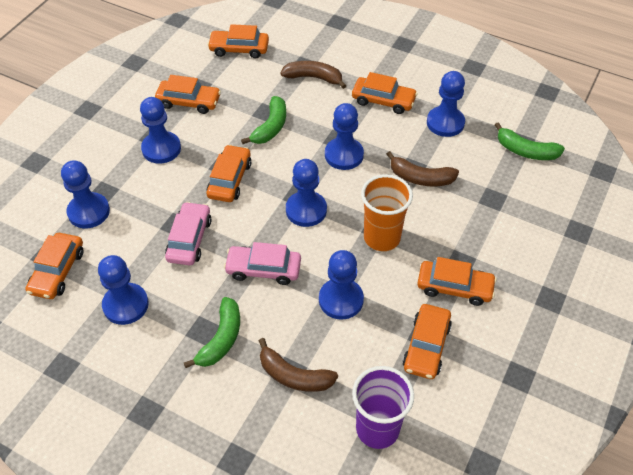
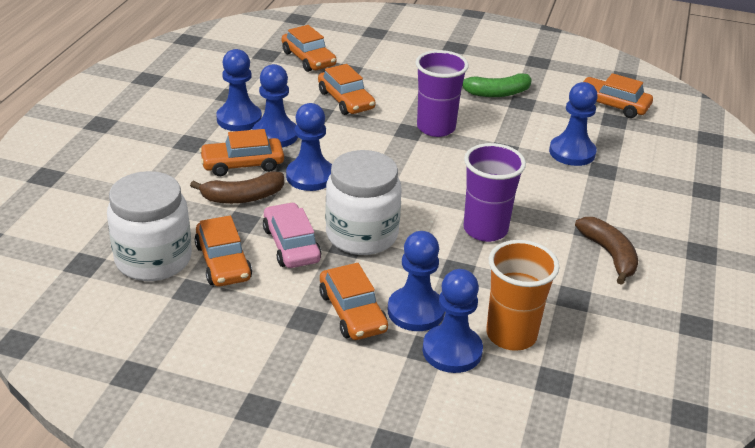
blue pawn: 7 -> 6
brown banana: 3 -> 2
green banana: 3 -> 1
orange car: 7 -> 6
pink car: 2 -> 1
purple cup: 1 -> 2
white jar: 0 -> 2

